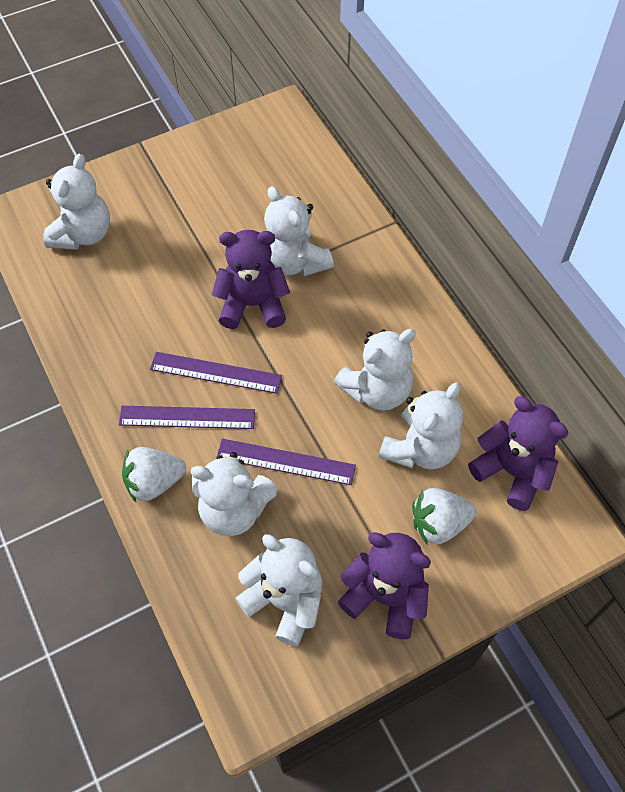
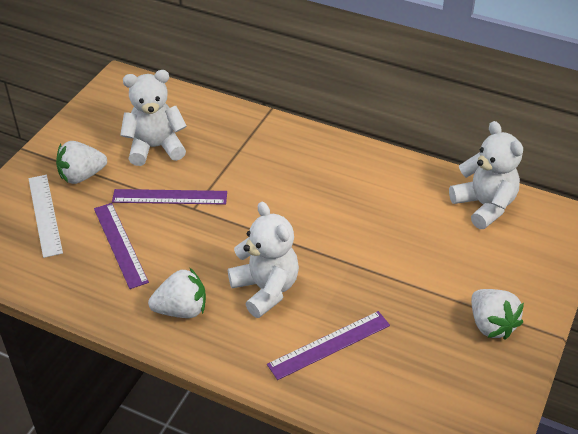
purple teddy bear: 3 -> 0
white ruler: 0 -> 1
white strawberry: 2 -> 3
white teddy bear: 6 -> 3

